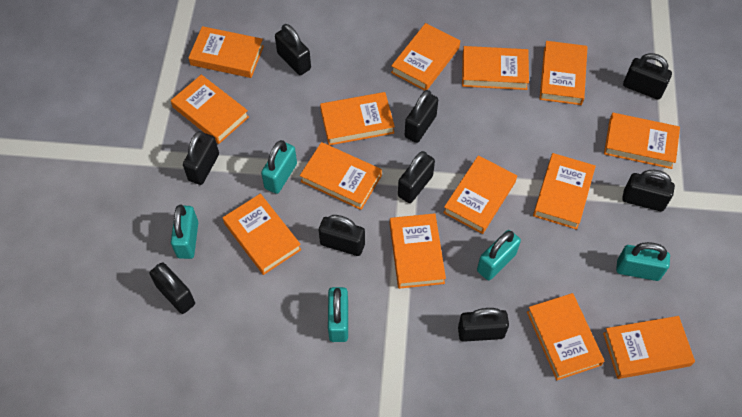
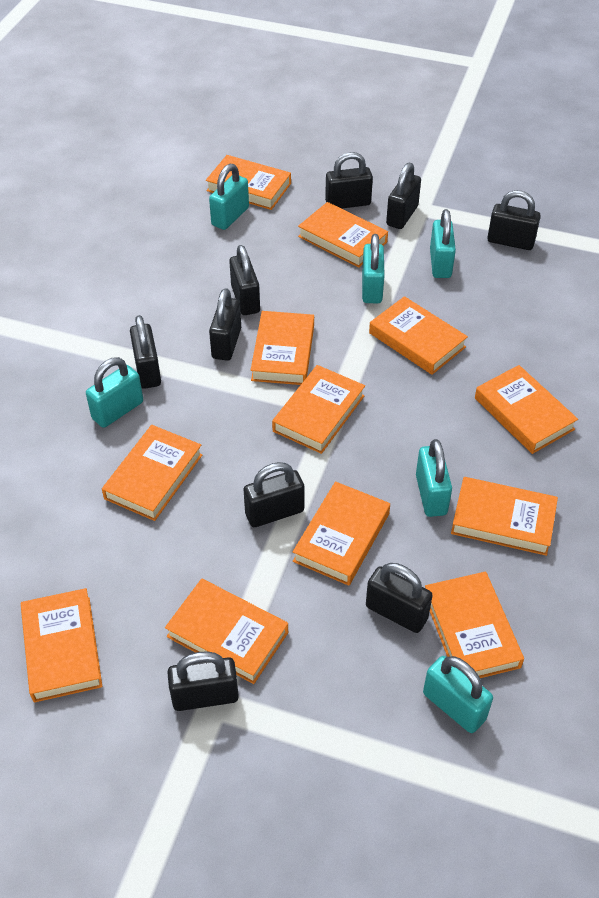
orange book: 14 -> 12
turquoise padlock: 5 -> 6

